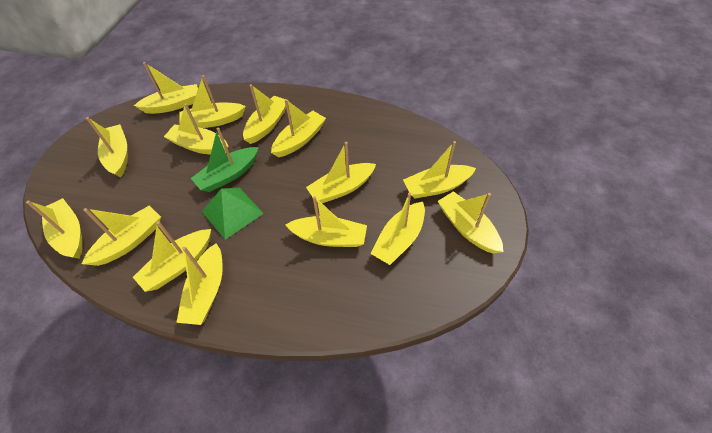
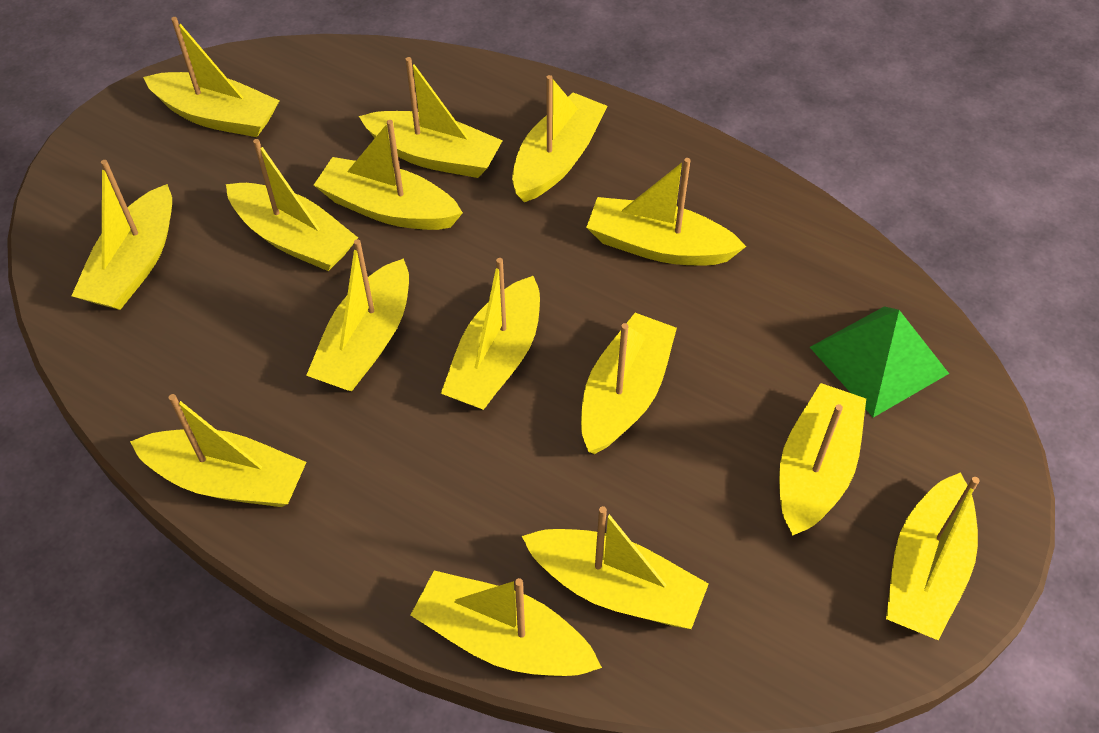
green boat: 1 -> 0

